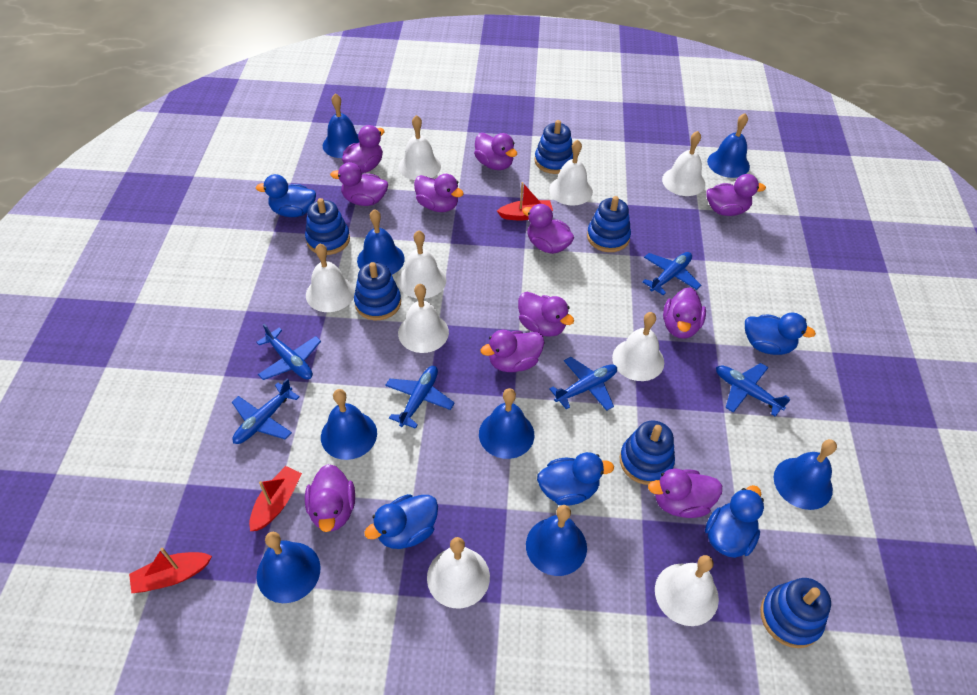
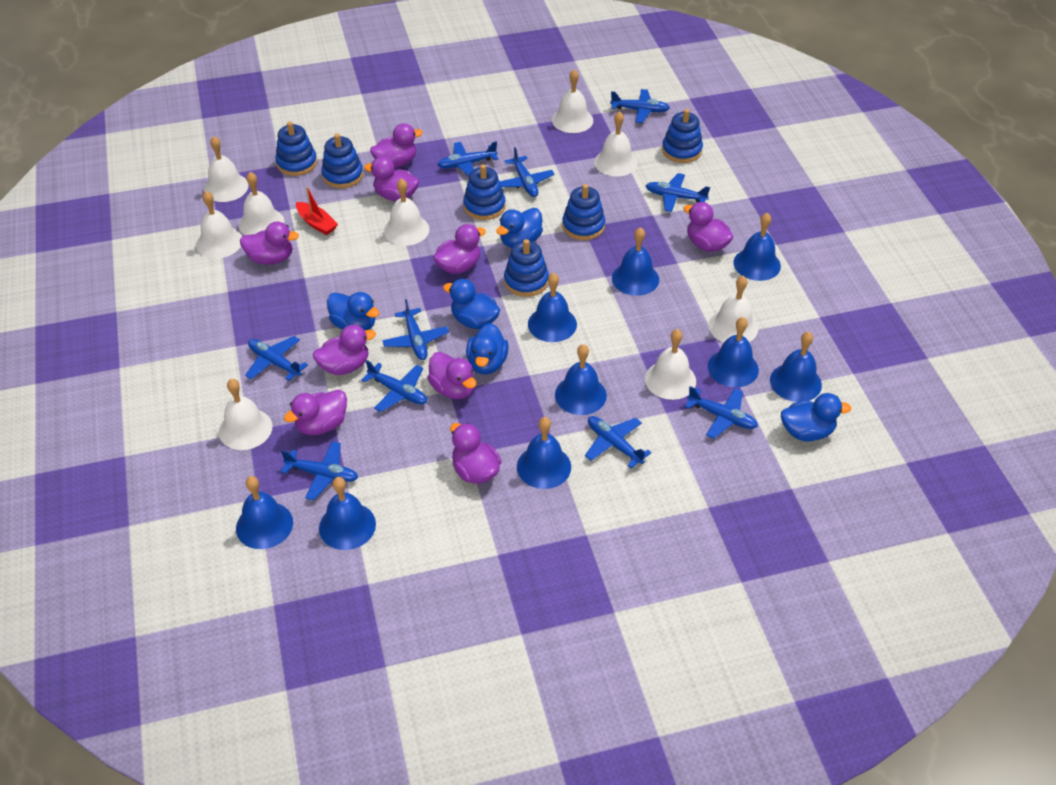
blue bell: 8 -> 9
blue plane: 6 -> 10
purple duck: 11 -> 9
red boat: 3 -> 1

